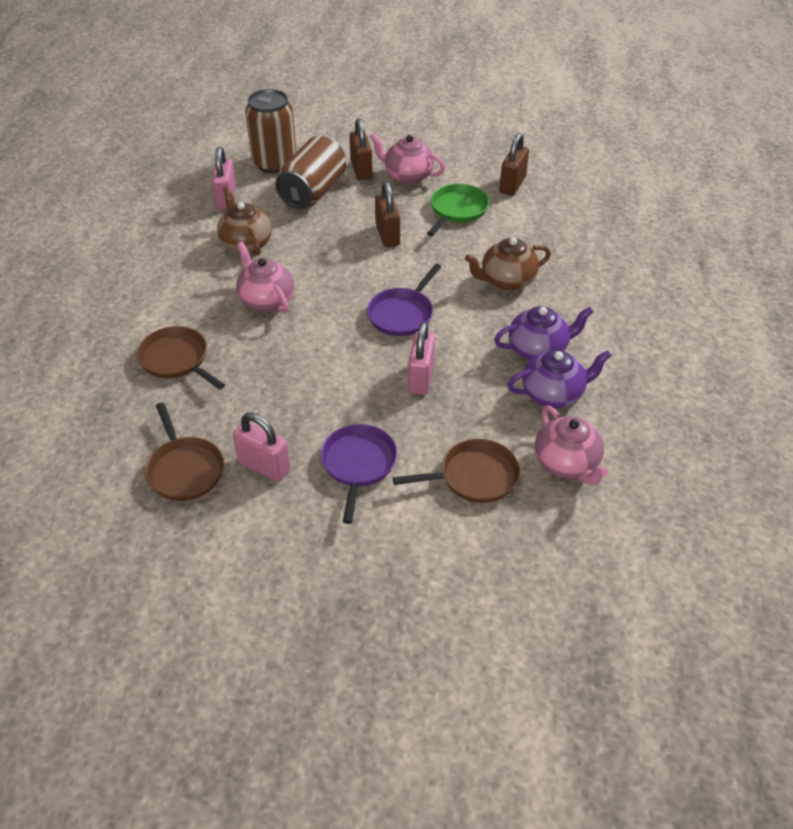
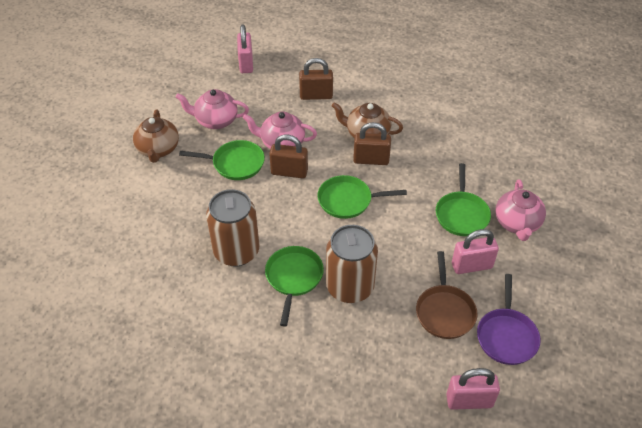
brown pan: 3 -> 1
green pan: 1 -> 4
purple pan: 2 -> 1
purple teapot: 2 -> 0

